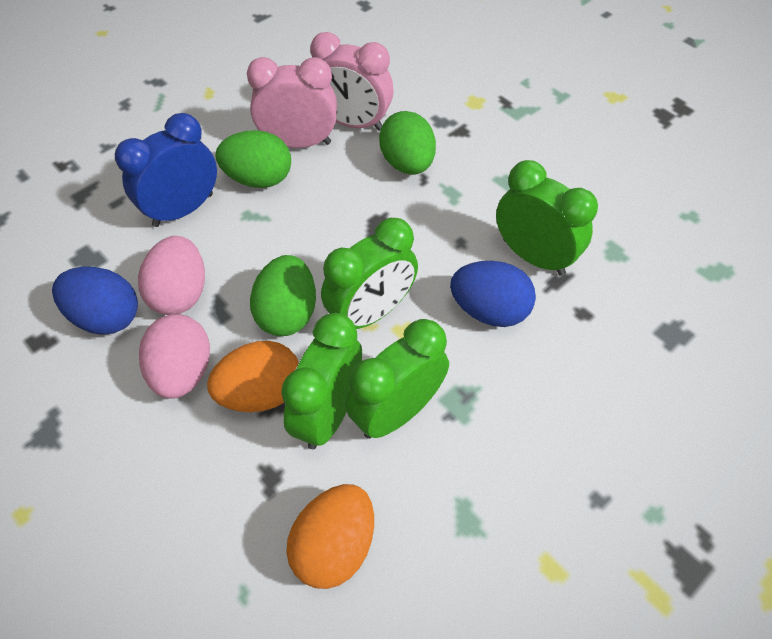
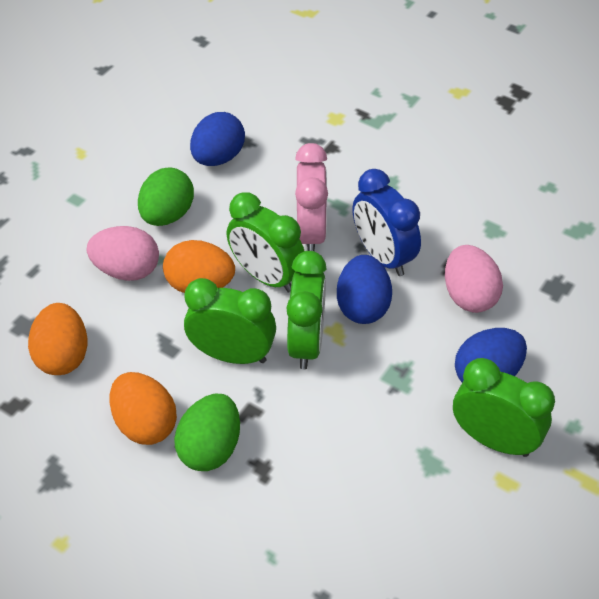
blue egg: 2 -> 3
green egg: 3 -> 2
orange egg: 2 -> 3
pink clock: 2 -> 1

